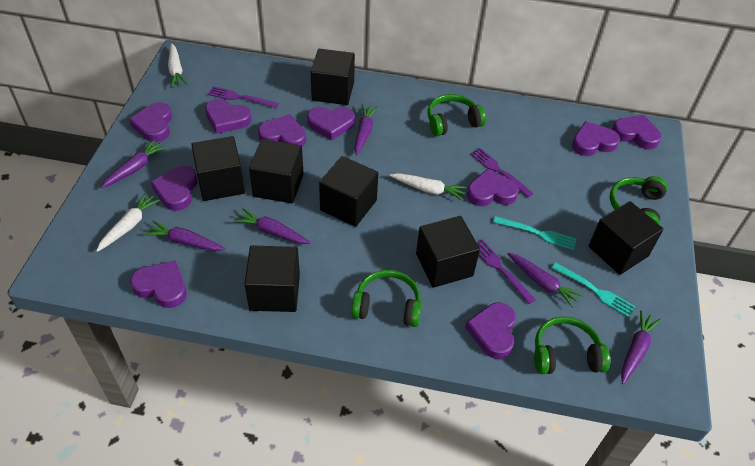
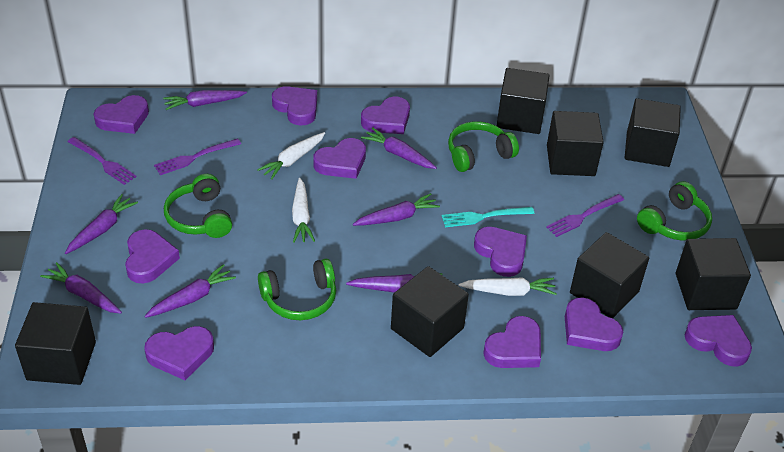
purple carrot: 6 -> 7
turquoise fork: 2 -> 1

